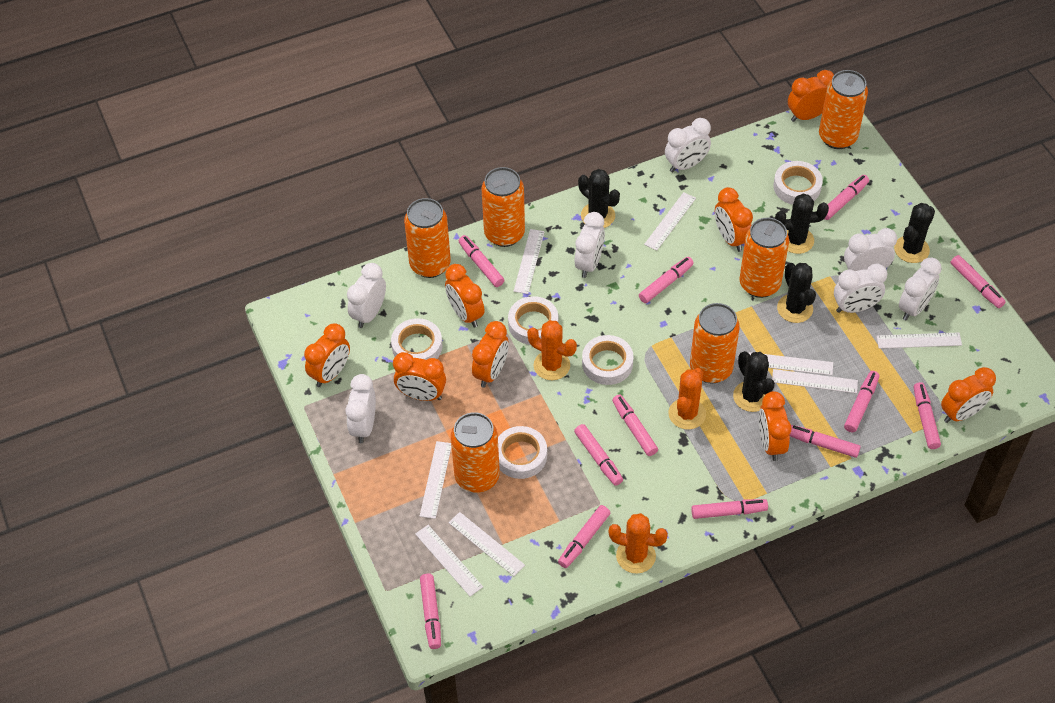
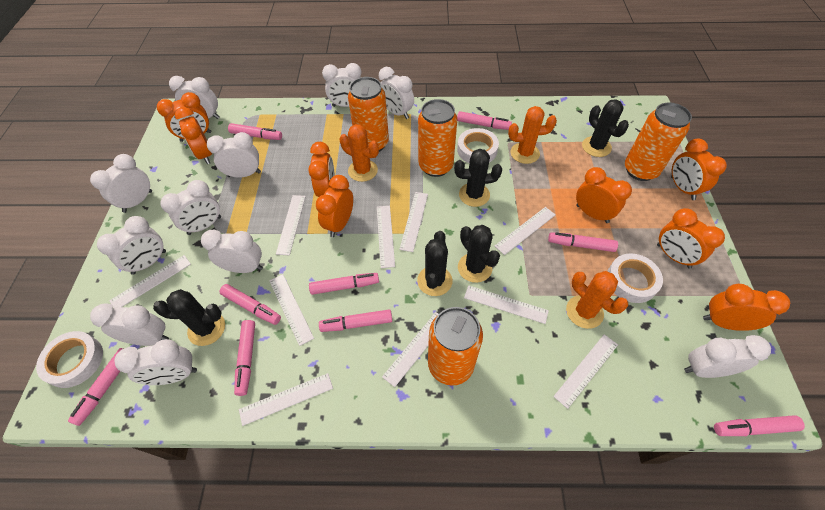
orange can: 6 -> 4
pink marker: 12 -> 9
white clock: 7 -> 11
white ruler: 8 -> 10
white tape: 5 -> 3

